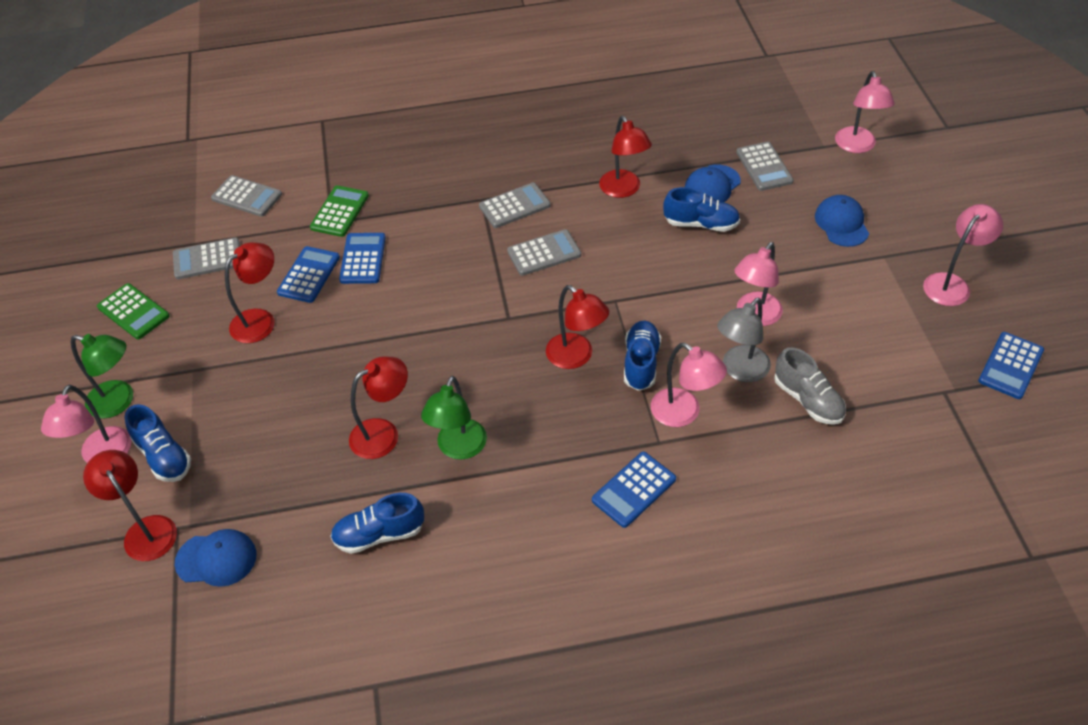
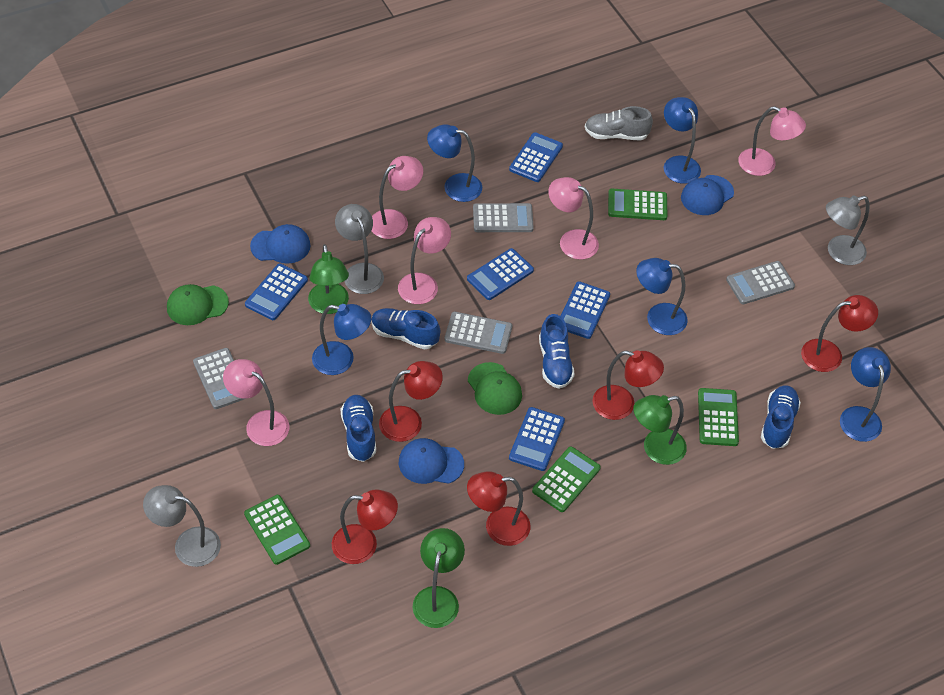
blue calculator: 4 -> 5
blue lamp: 0 -> 5
green calculator: 2 -> 4
green cap: 0 -> 2
green lamp: 2 -> 3
grey calculator: 5 -> 4
grey lamp: 1 -> 3

